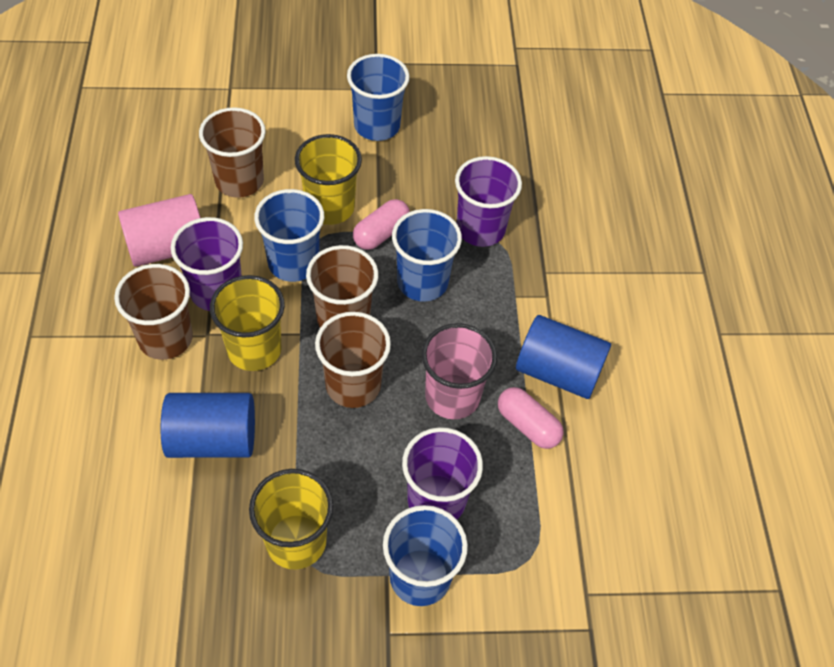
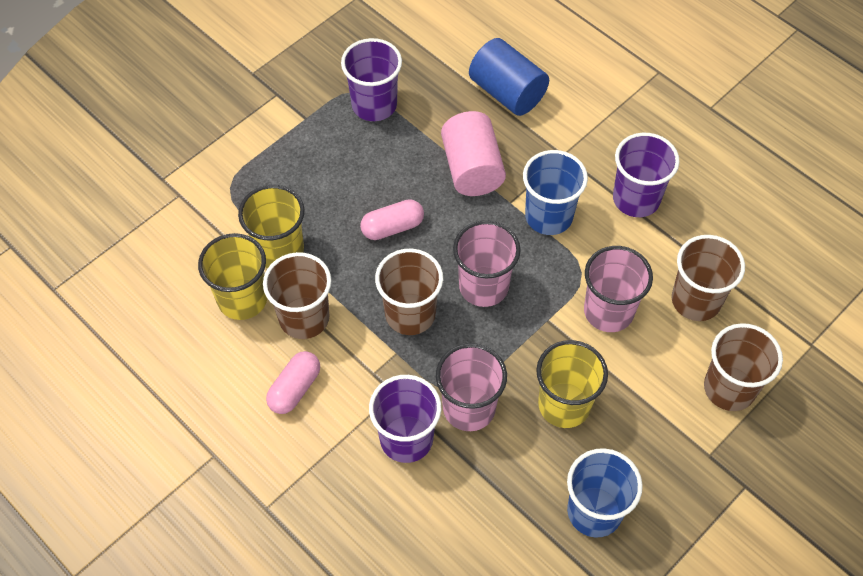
blue cup: 4 -> 2
blue cylinder: 2 -> 1
pink cup: 1 -> 3

